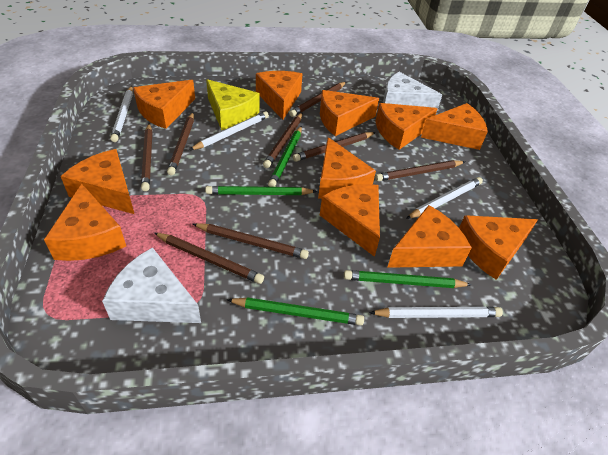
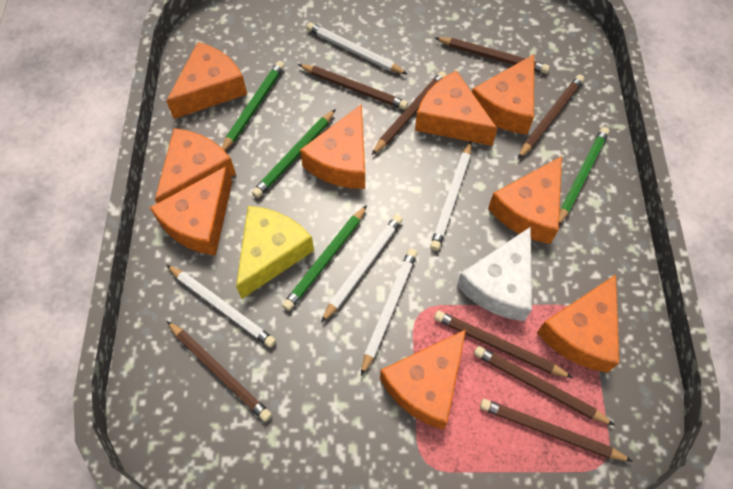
orange cheese: 11 -> 9
white cheese: 2 -> 1
white pencil: 4 -> 5

